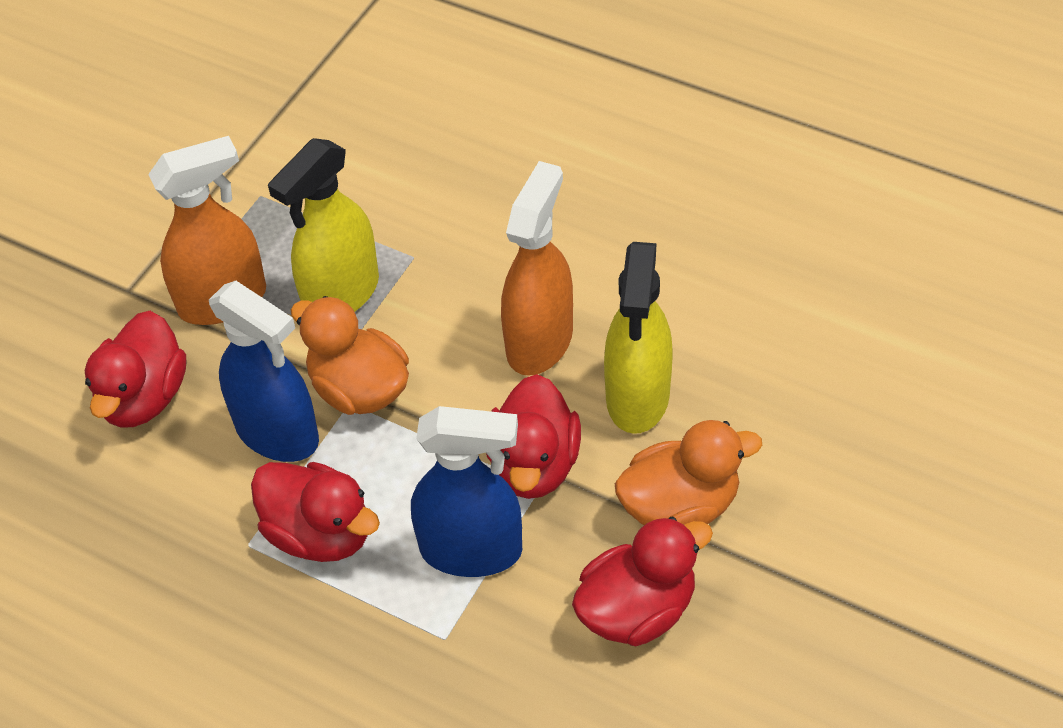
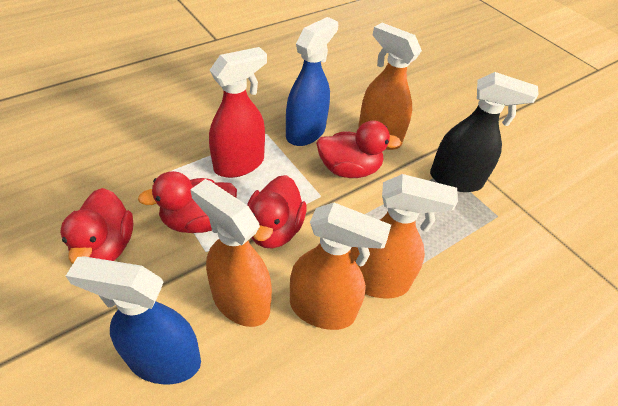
black spray bottle: 0 -> 1
orange duck: 2 -> 0
orange spray bottle: 2 -> 4
red spray bottle: 0 -> 1
yellow spray bottle: 2 -> 0

